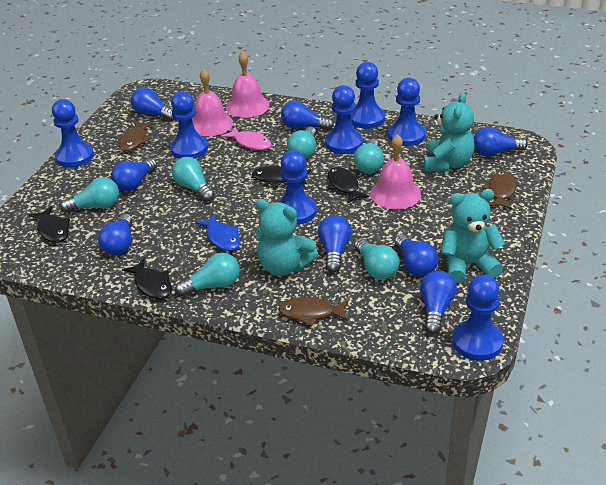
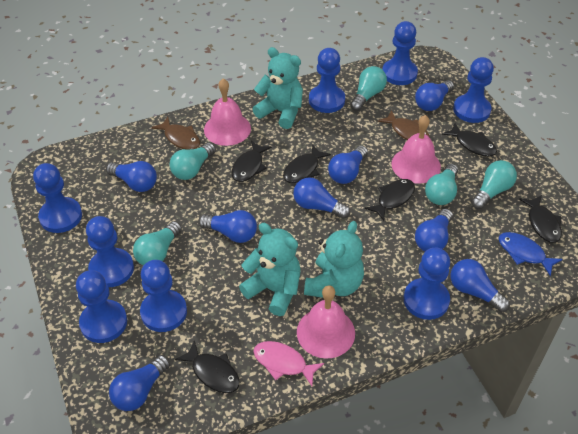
black fish: 4 -> 6
blue pawn: 7 -> 8
brown fish: 3 -> 2
turquoise light bulb: 6 -> 5

